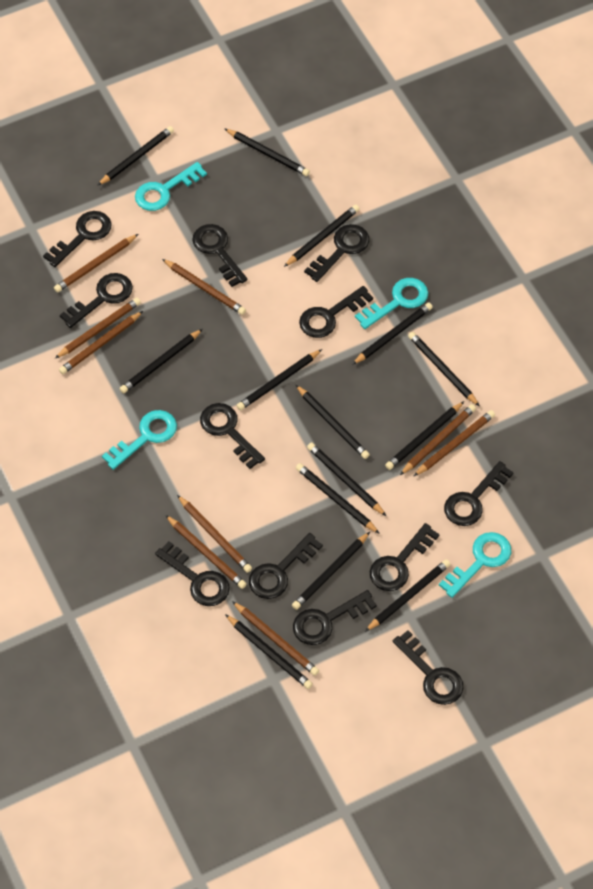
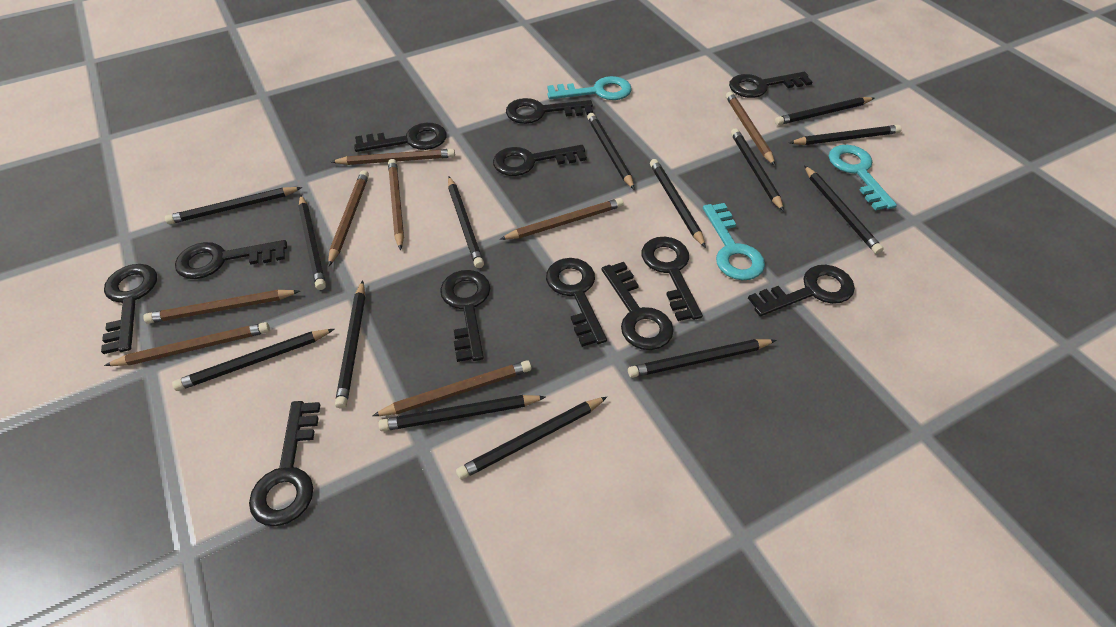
brown pencil: 9 -> 8
turquoise key: 4 -> 3

